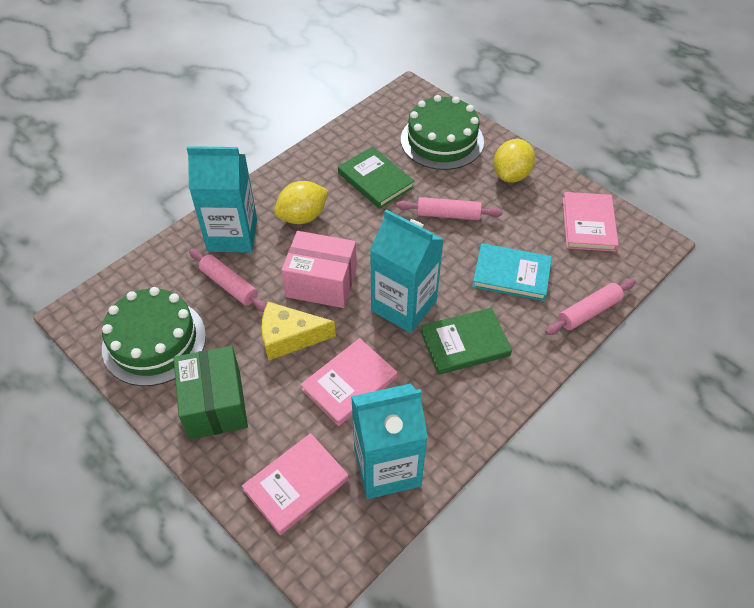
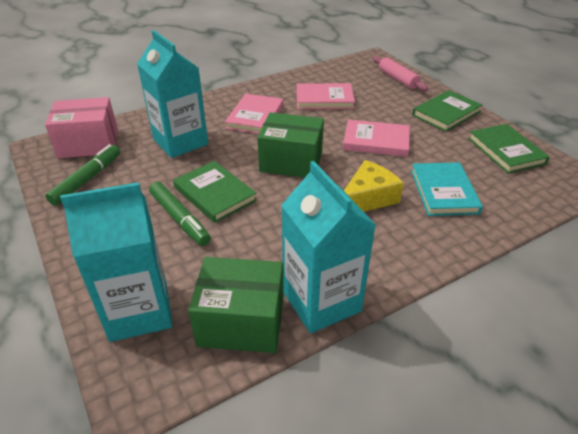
green book: 2 -> 3
green box: 1 -> 2
green cake: 2 -> 0
green marker: 0 -> 2
pink rolling pin: 3 -> 1
yellow lemon: 2 -> 0

